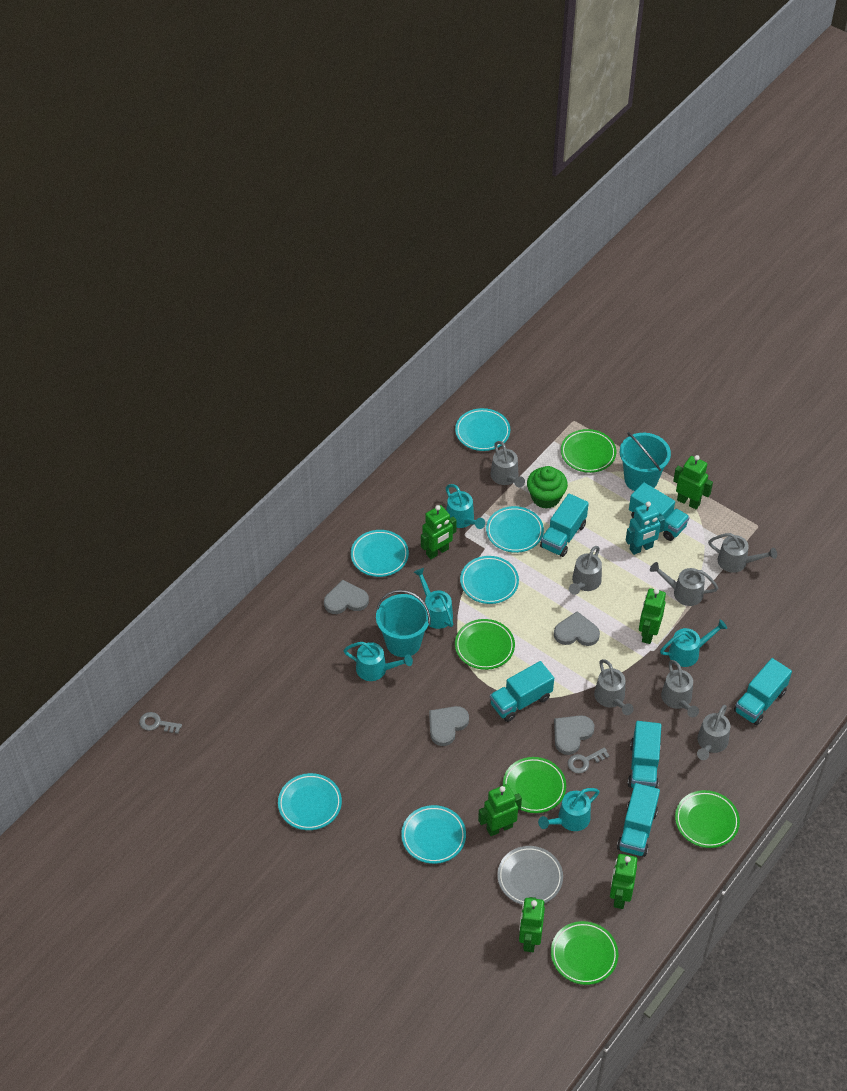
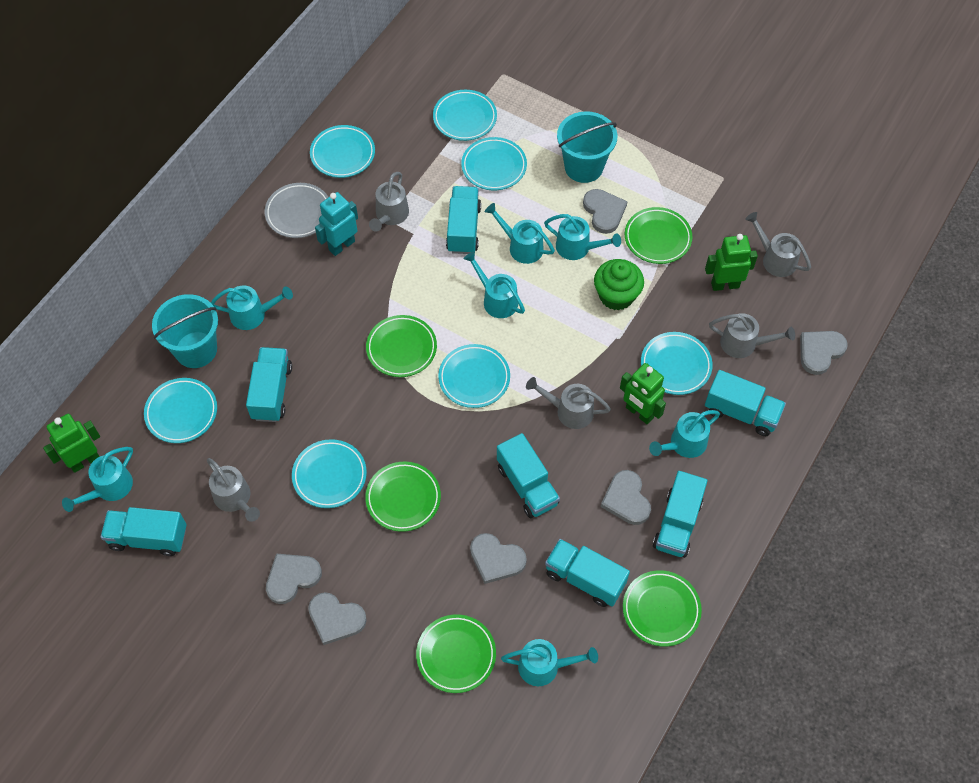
green robot: 6 -> 3
grey heart: 4 -> 6
grey key: 2 -> 0
grey watering can: 7 -> 5
turquoise plate: 6 -> 7
turquoise truck: 6 -> 7
turquoise watering can: 5 -> 7

